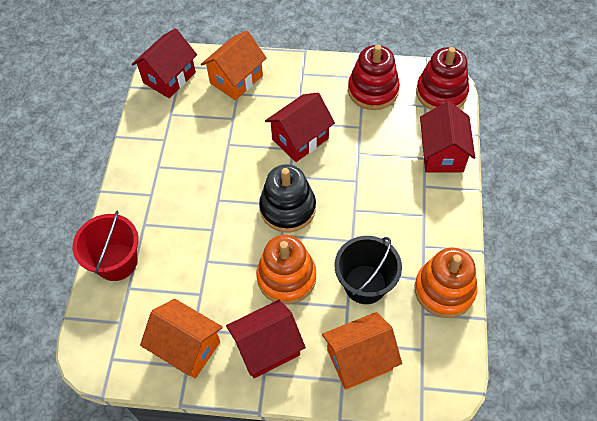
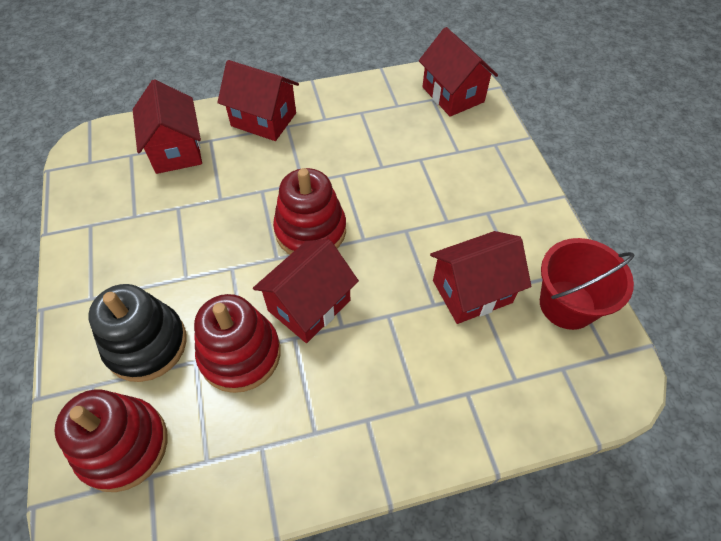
black bucket: 1 -> 0
orange house: 3 -> 0
orange stacking toy: 2 -> 0
red house: 4 -> 5
red stacking toy: 2 -> 3

